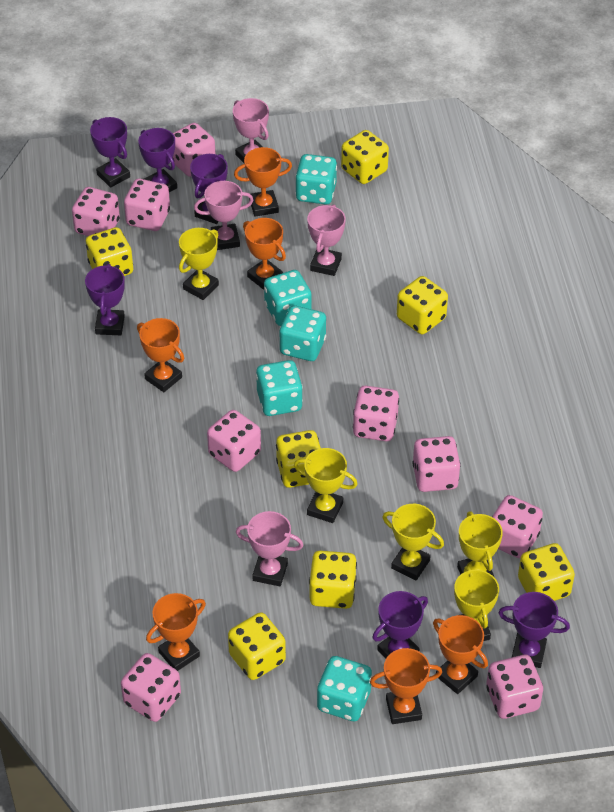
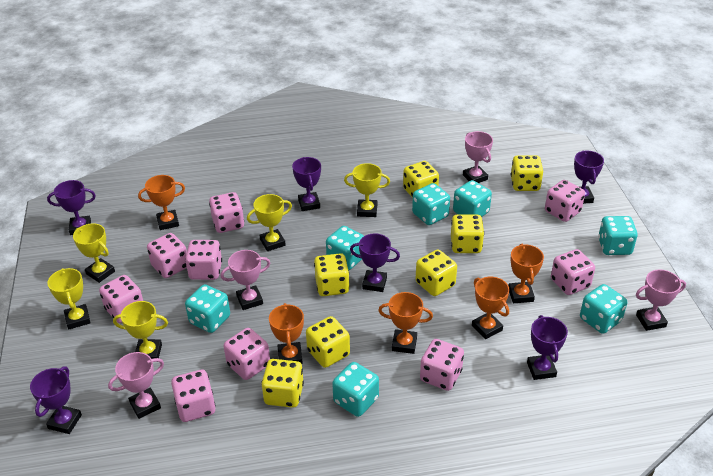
orange trophy: 6 -> 5
turquoise dice: 5 -> 7

